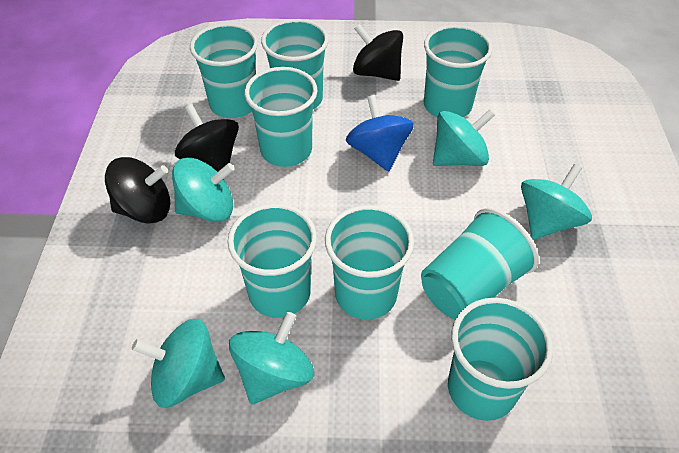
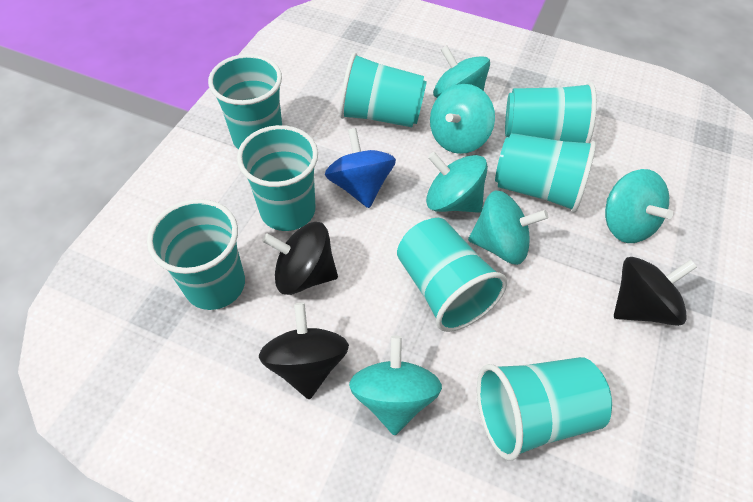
turquoise spinning top: 5 -> 6

